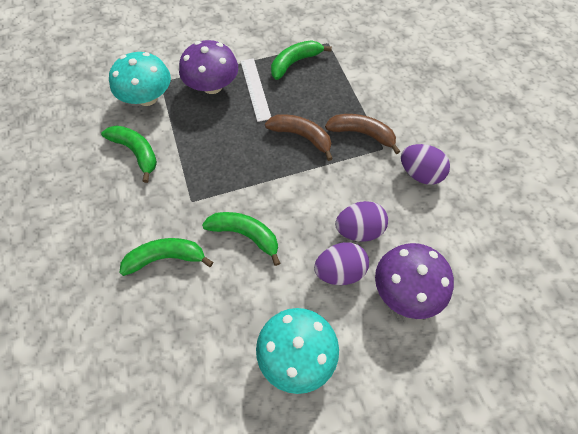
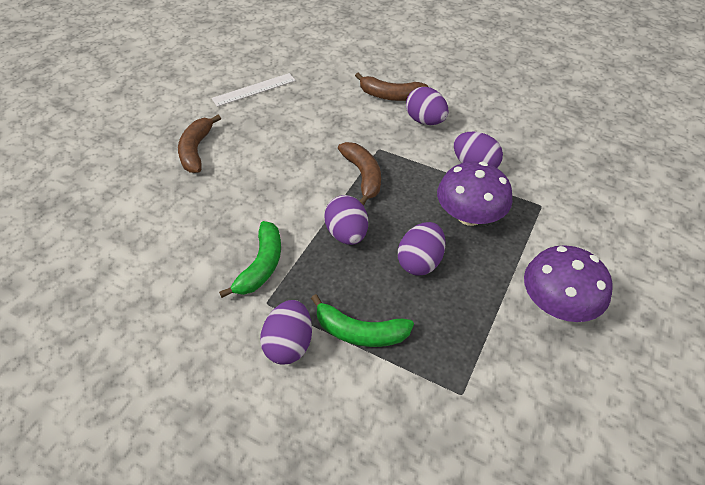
brown banana: 2 -> 3
green banana: 4 -> 2
purple egg: 3 -> 5
turquoise mushroom: 2 -> 0

